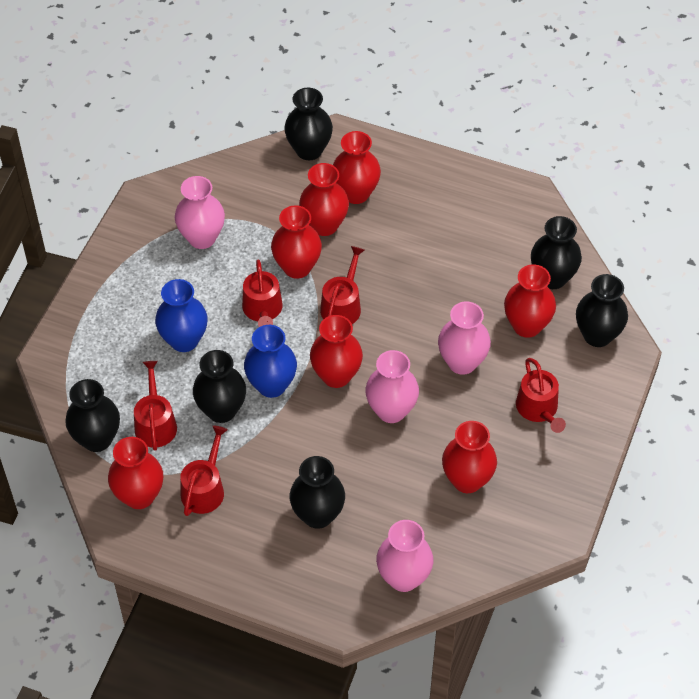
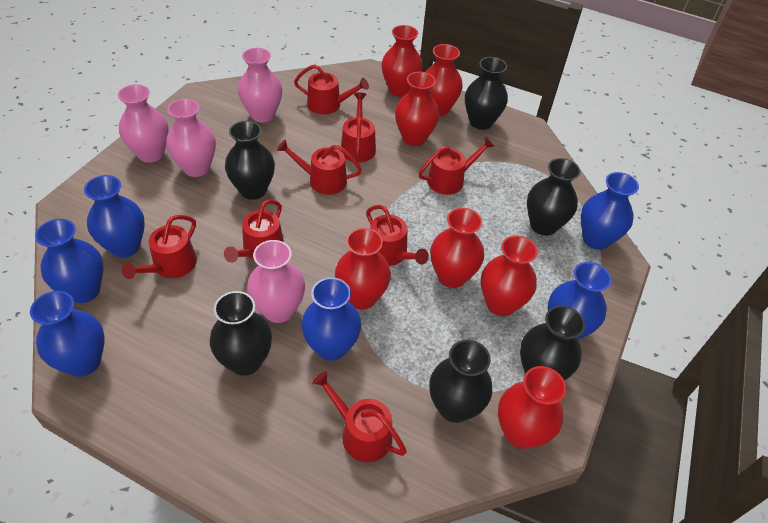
blue vase: 2 -> 6
red watering can: 5 -> 8

